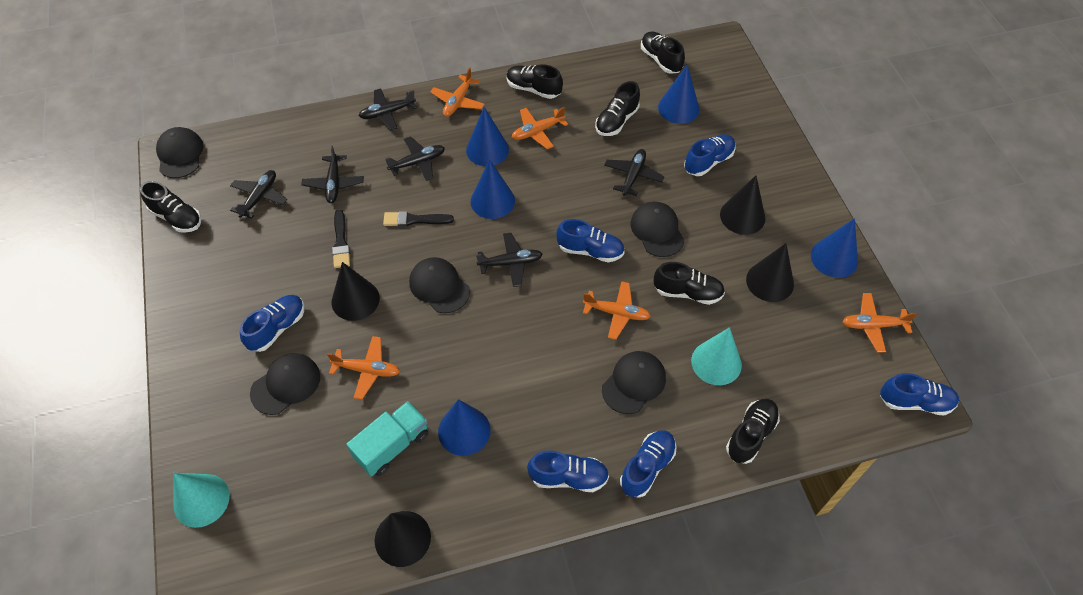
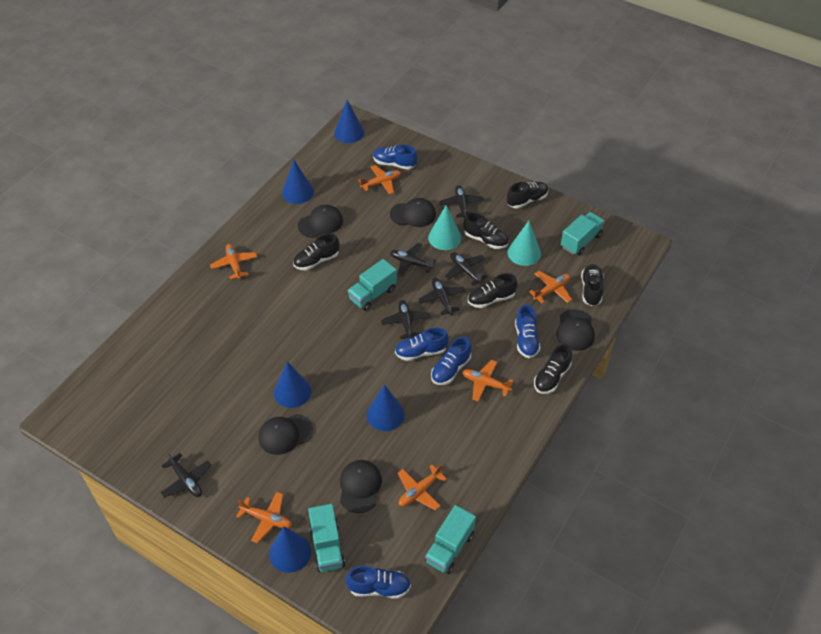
black brush: 2 -> 0
black cone: 4 -> 0
blue shoe: 6 -> 5
orange plane: 5 -> 6
turquoise truck: 1 -> 4

